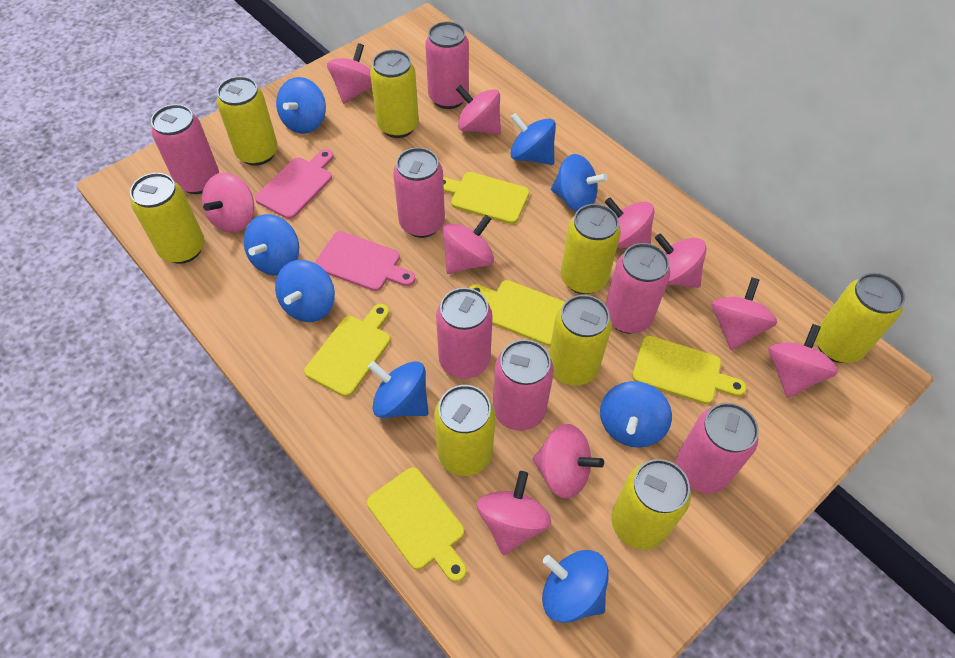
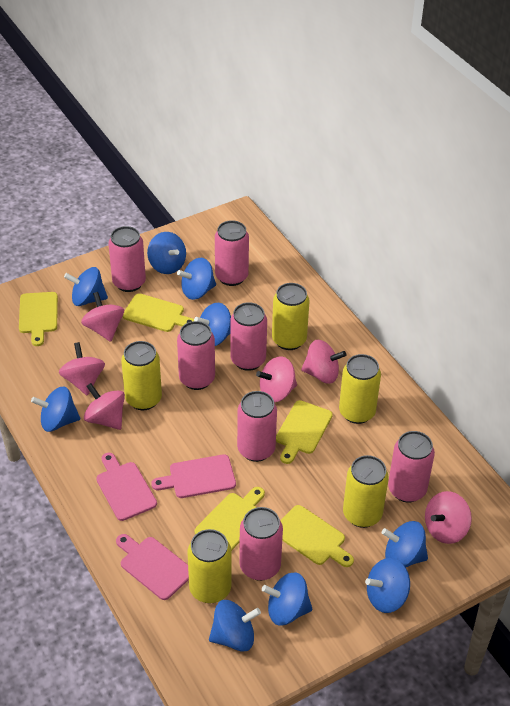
blue spinning top: 8 -> 9
pink cutting board: 2 -> 3
pink spinning top: 10 -> 6
yellow can: 8 -> 5

